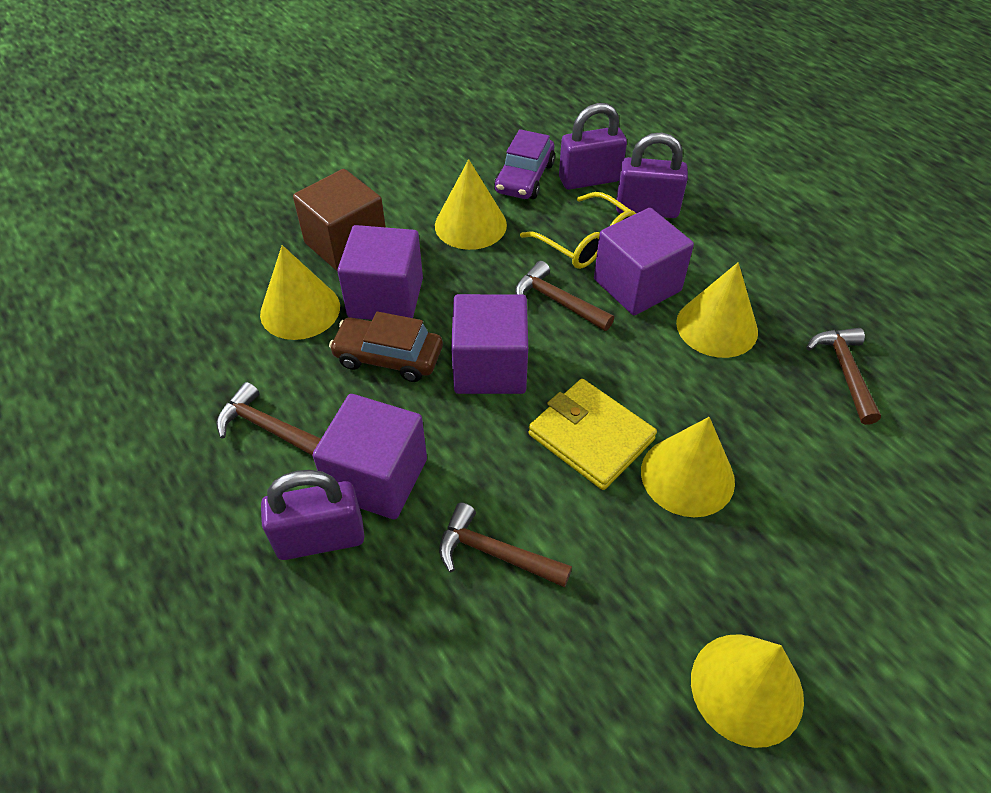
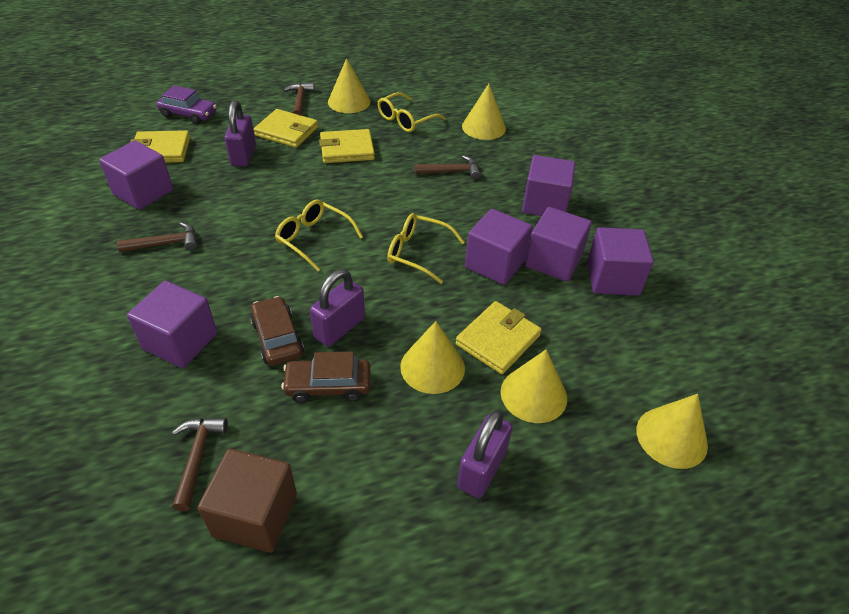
brown car: 1 -> 2
purple cube: 4 -> 6
yellow glasses: 1 -> 3
yellow wallet: 1 -> 4

